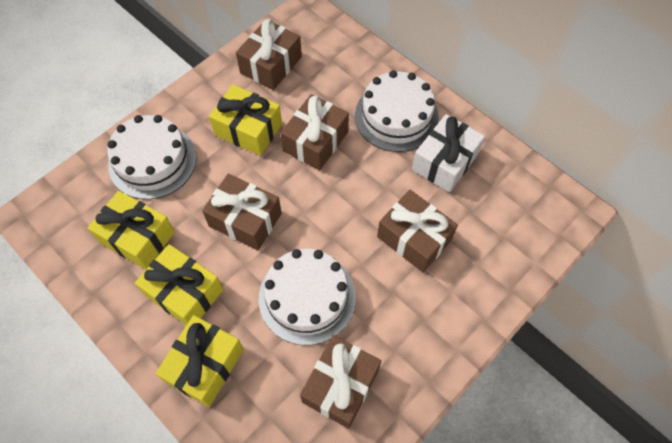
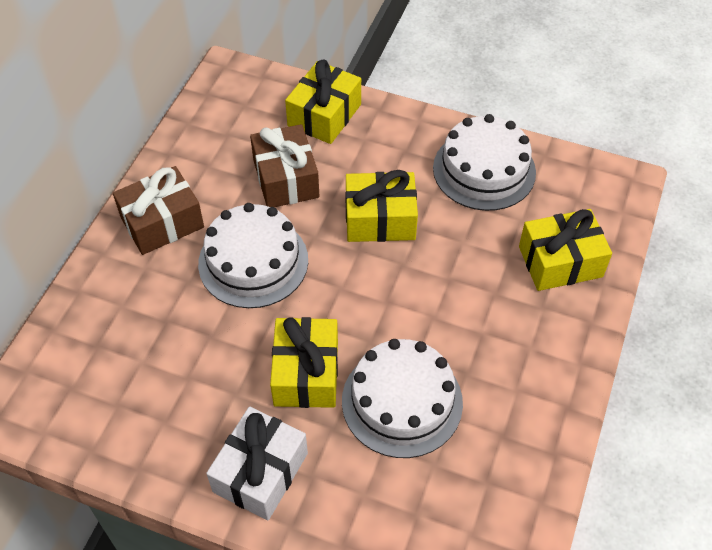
brown gift: 5 -> 2

